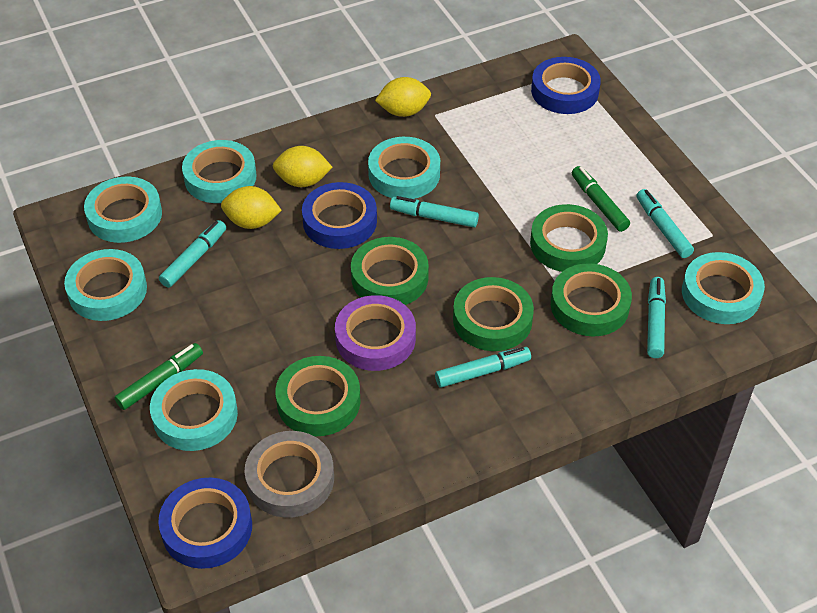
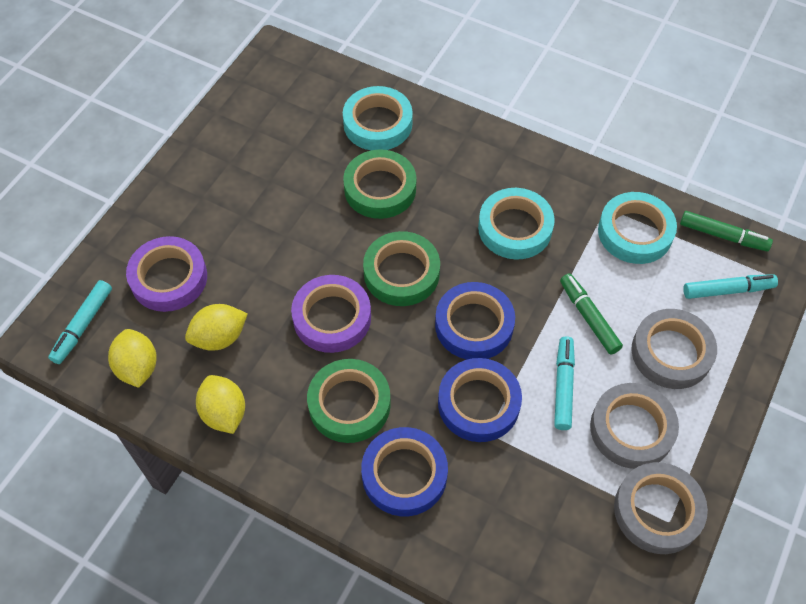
green tape: 5 -> 3
grey tape: 1 -> 3
purple tape: 1 -> 2
turquoise marker: 5 -> 3
turquoise tape: 6 -> 3

